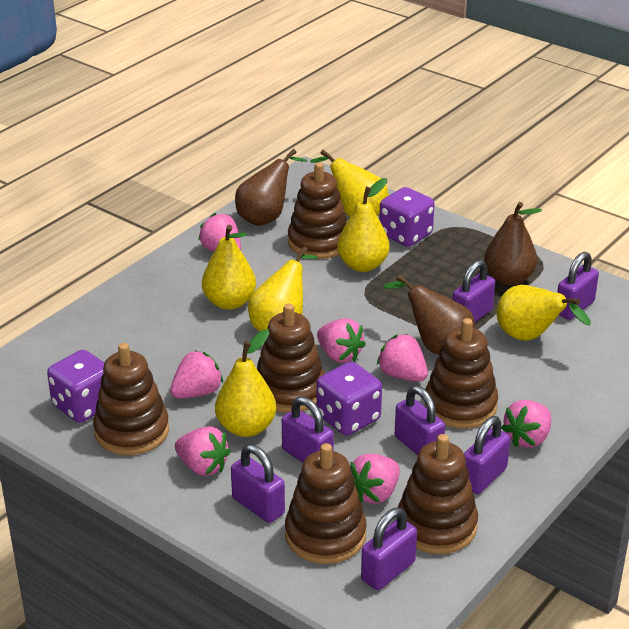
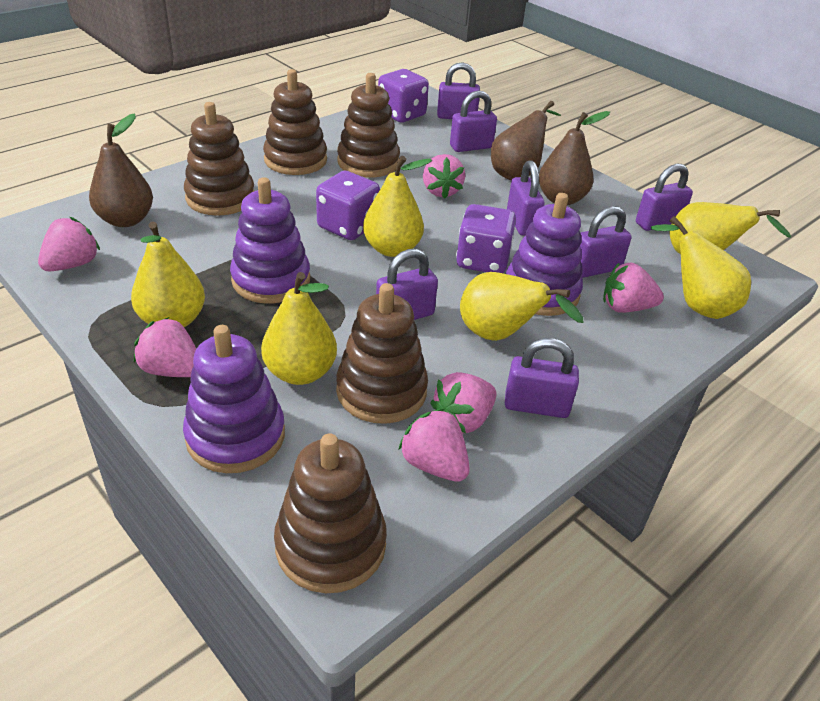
brown stacking toy: 6 -> 5
pink strawberry: 7 -> 6
purple stacking toy: 0 -> 3

